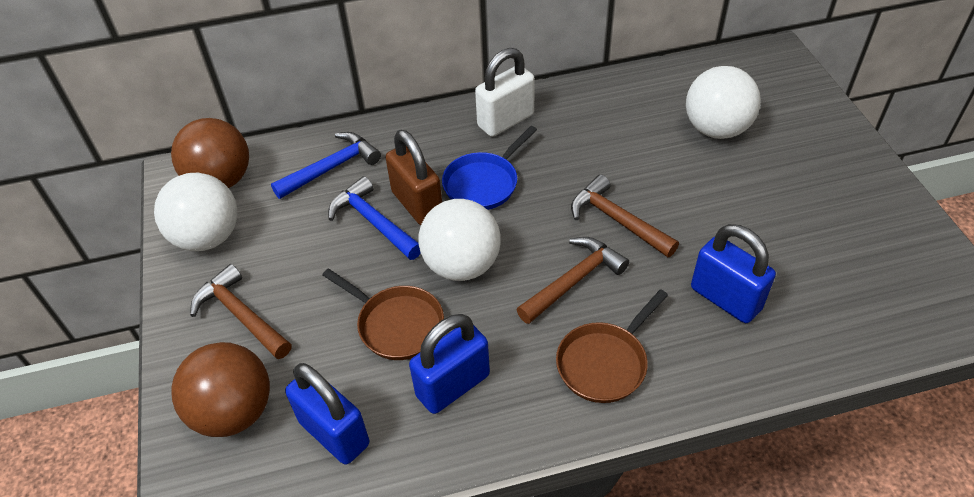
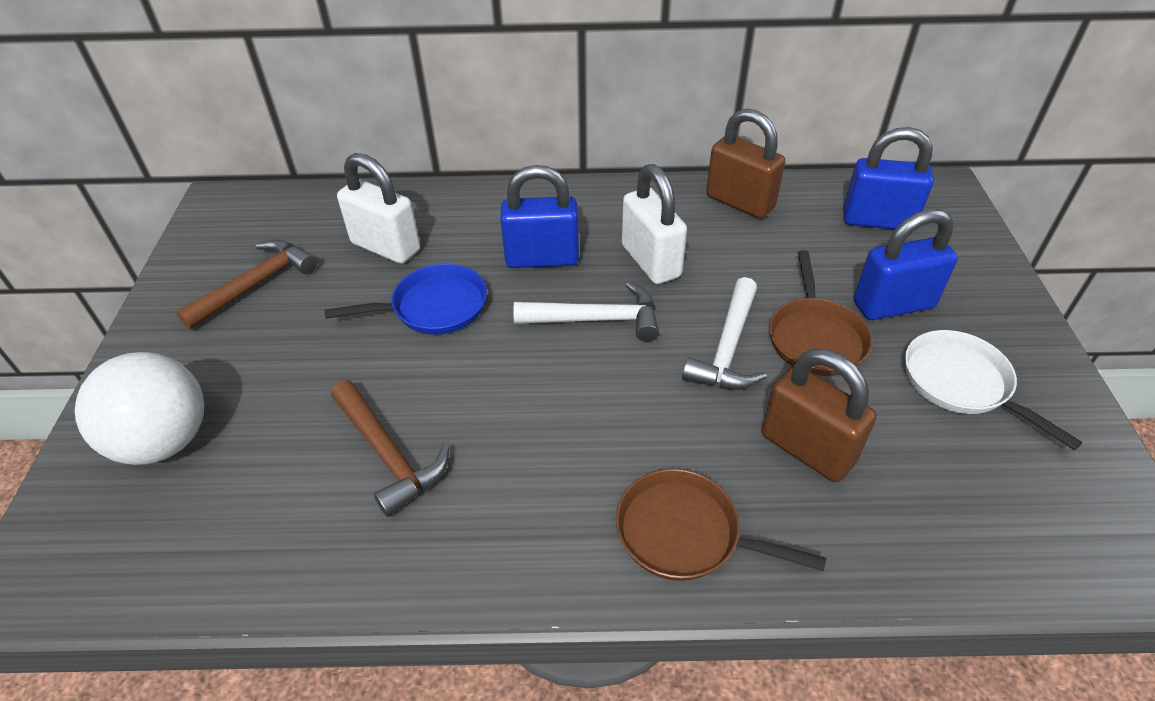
blue hammer: 2 -> 0
brown ball: 2 -> 0
brown hammer: 3 -> 2
brown padlock: 1 -> 2
white ball: 3 -> 1
white hammer: 0 -> 2
white padlock: 1 -> 2
white pan: 0 -> 1

